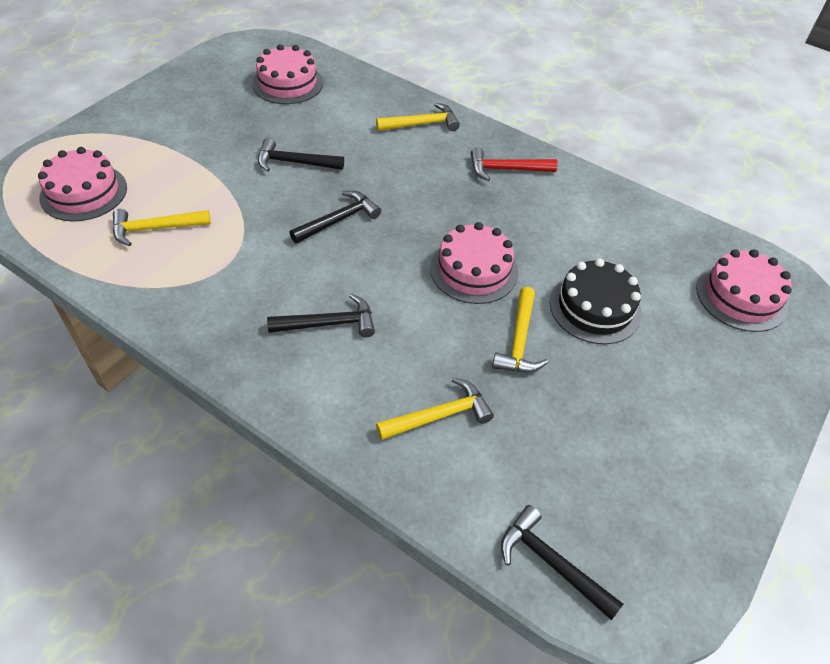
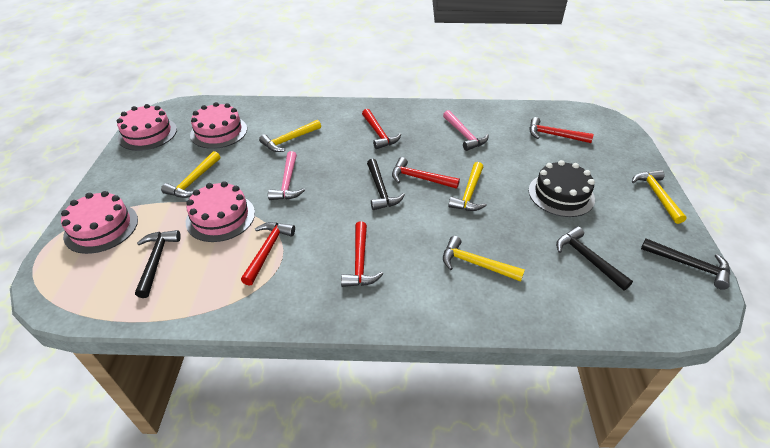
pink hammer: 0 -> 2
red hammer: 1 -> 5
yellow hammer: 4 -> 5

